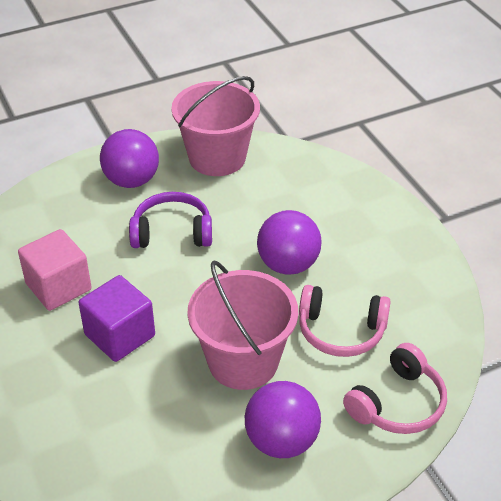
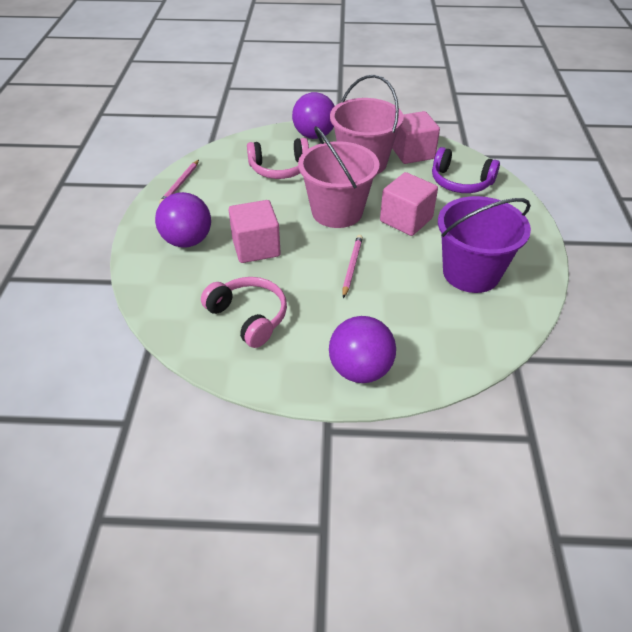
pink cube: 1 -> 3
pink pencil: 0 -> 2
purple bucket: 0 -> 1
purple cube: 1 -> 0

